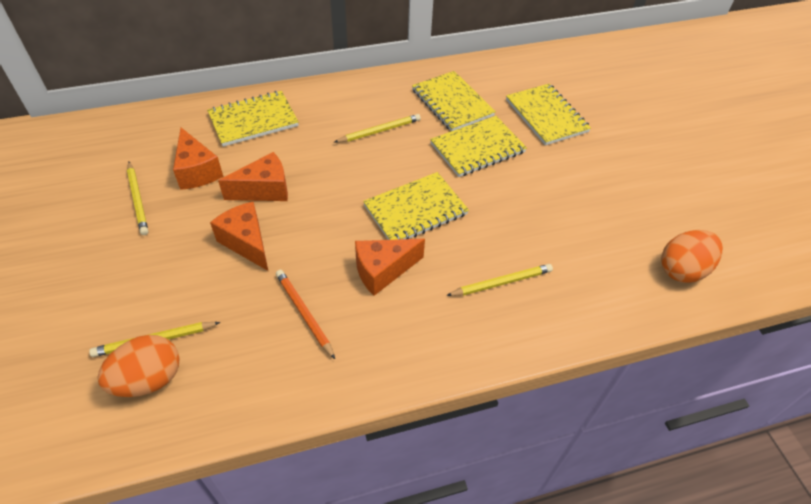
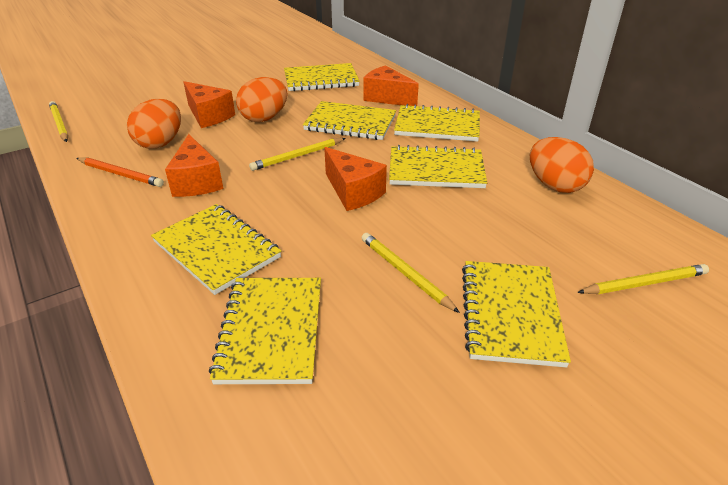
orange egg: 2 -> 3
yellow notebook: 5 -> 7

